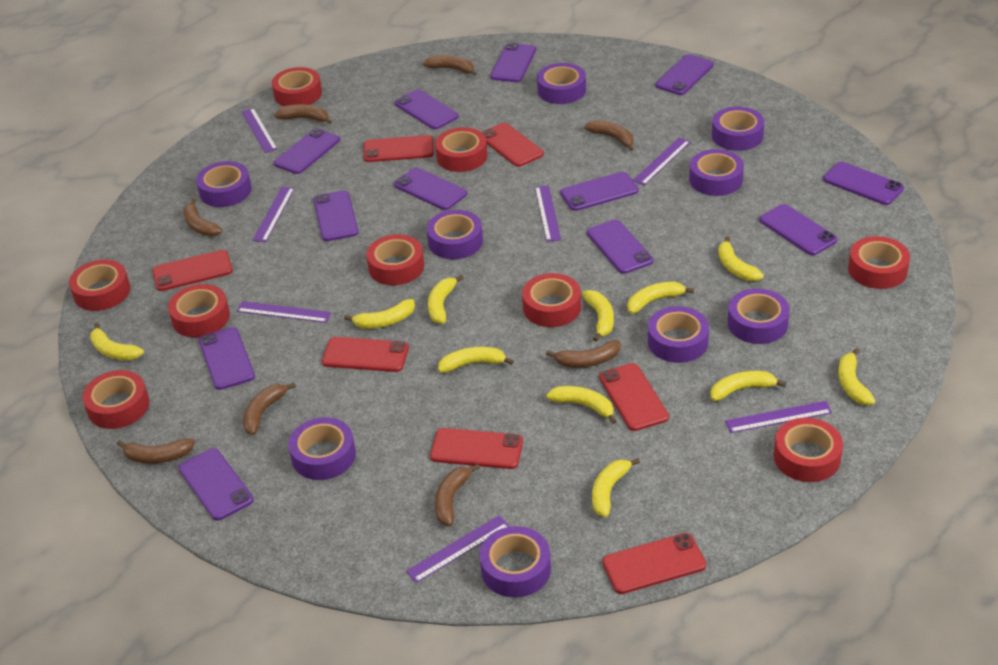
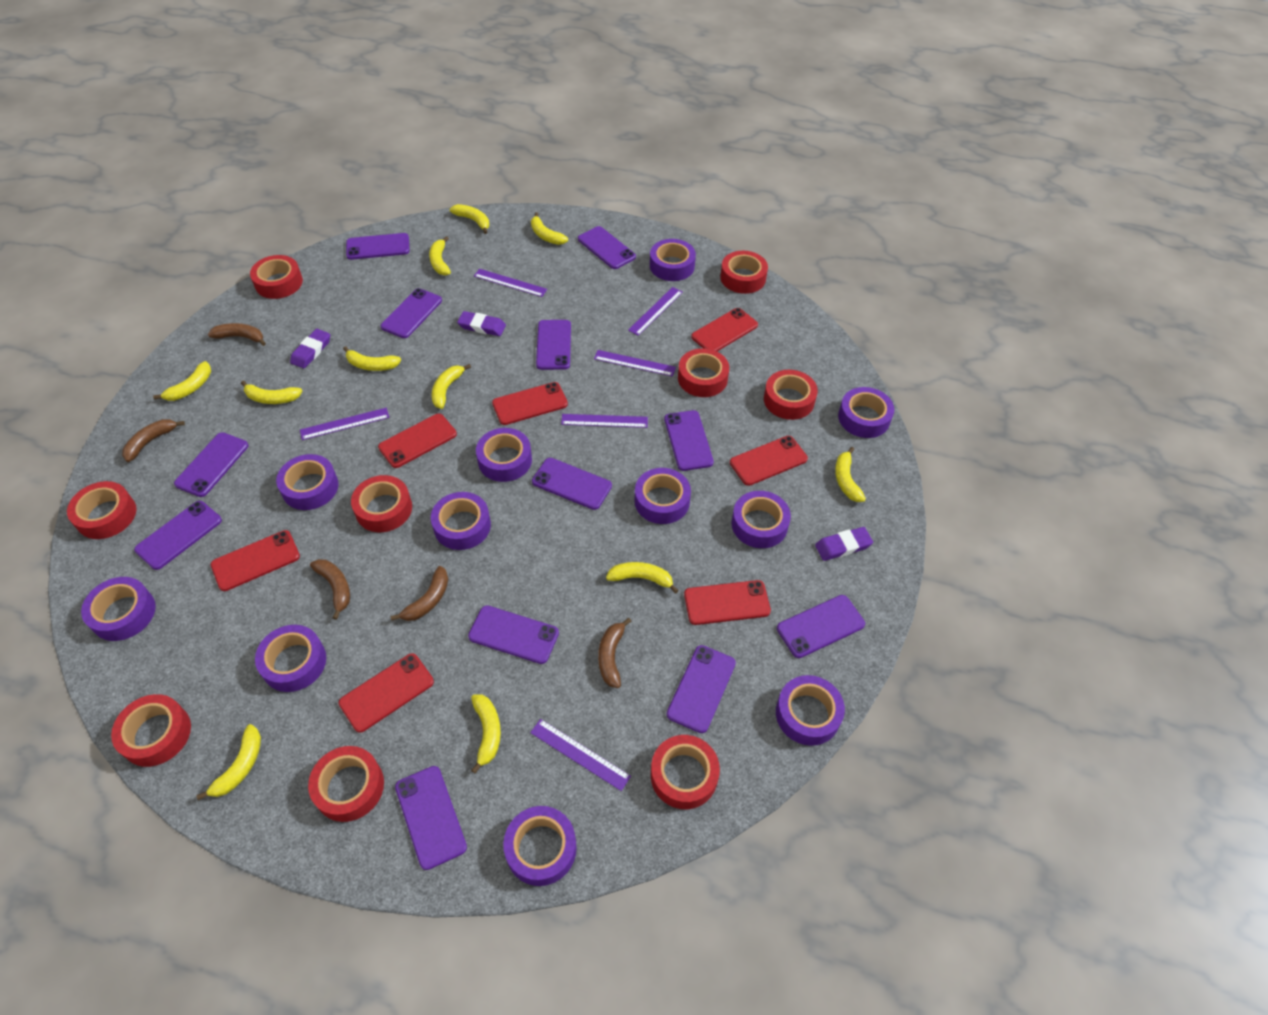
brown banana: 8 -> 5
purple eraser: 0 -> 3
purple ruler: 7 -> 6
purple tape: 9 -> 11

